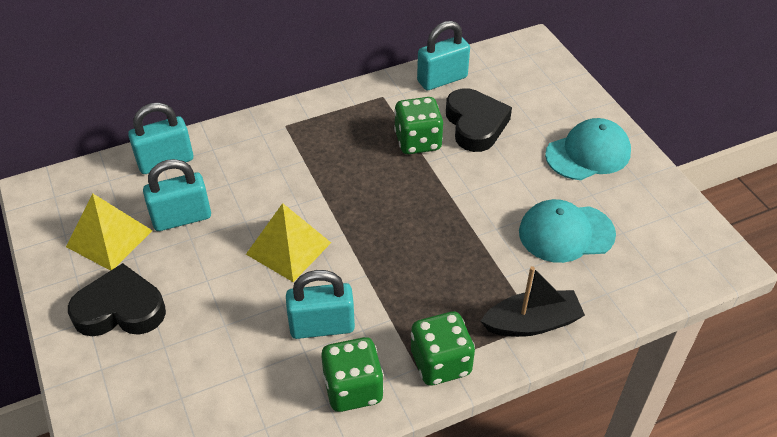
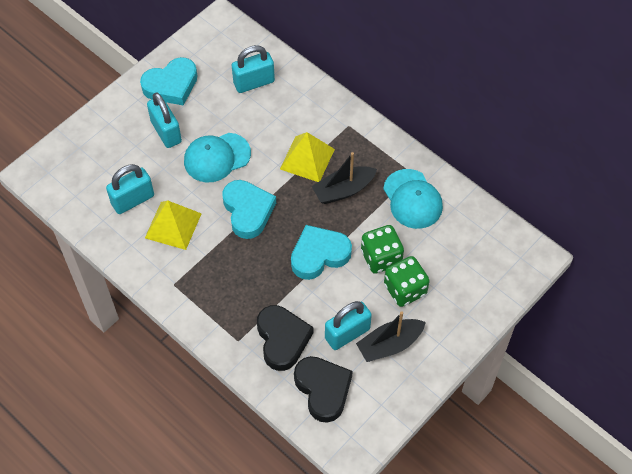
black boat: 1 -> 2
green dice: 3 -> 2
turquoise heart: 0 -> 3

